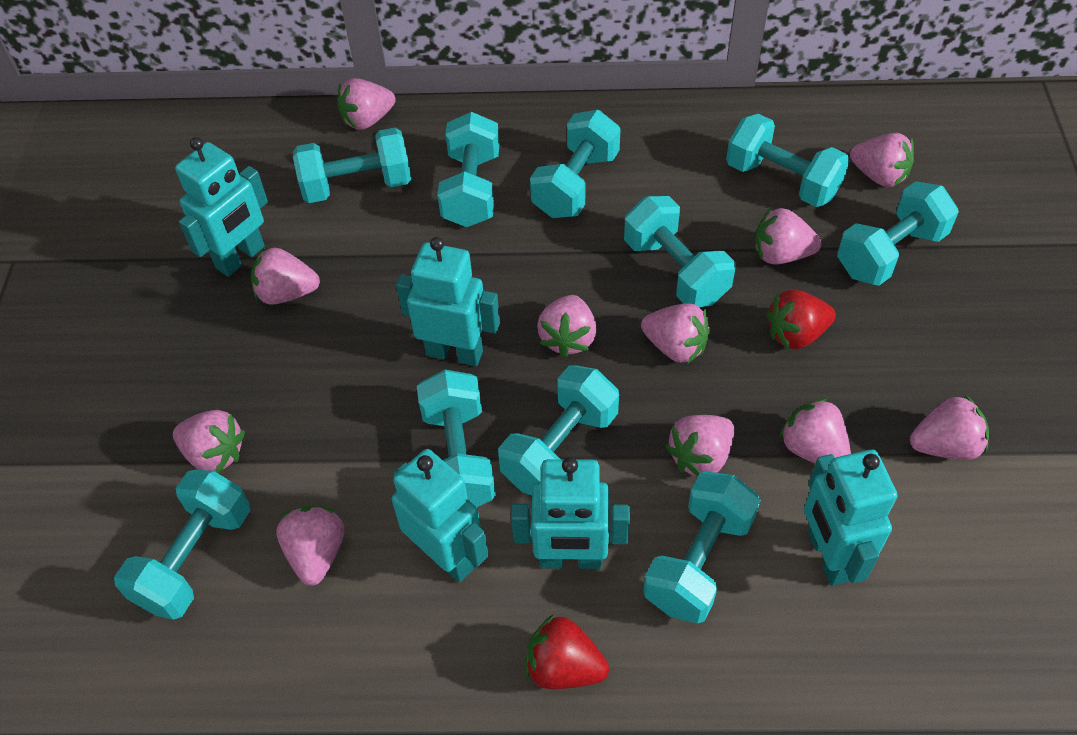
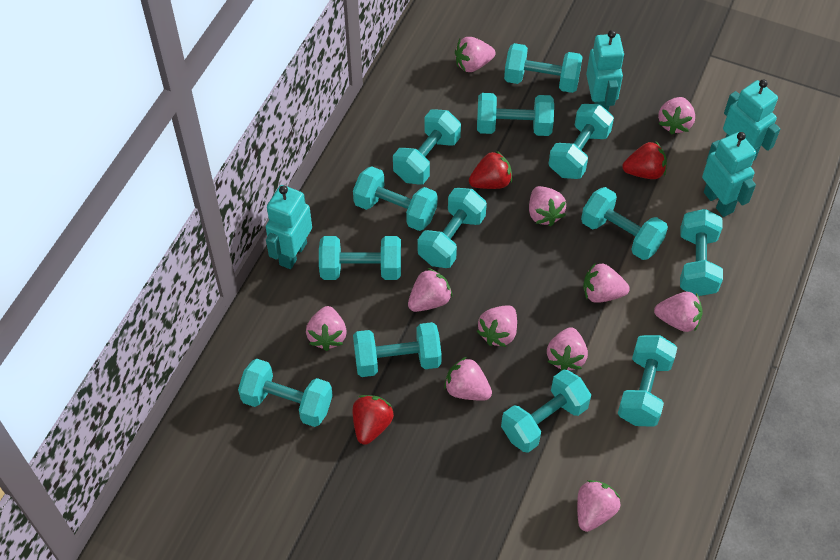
red strawberry: 2 -> 3
turquoise dumbbell: 10 -> 13
turquoise robot: 5 -> 4

